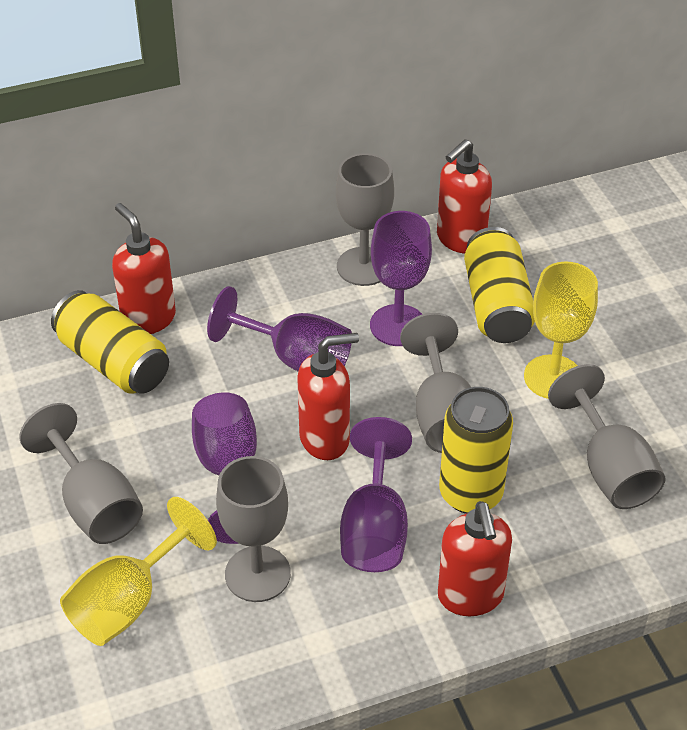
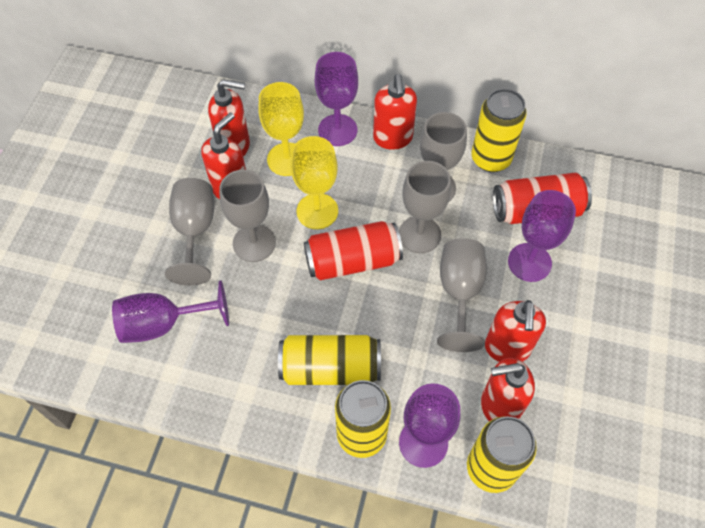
red can: 0 -> 2
red soap dispenser: 4 -> 5
yellow can: 3 -> 4

